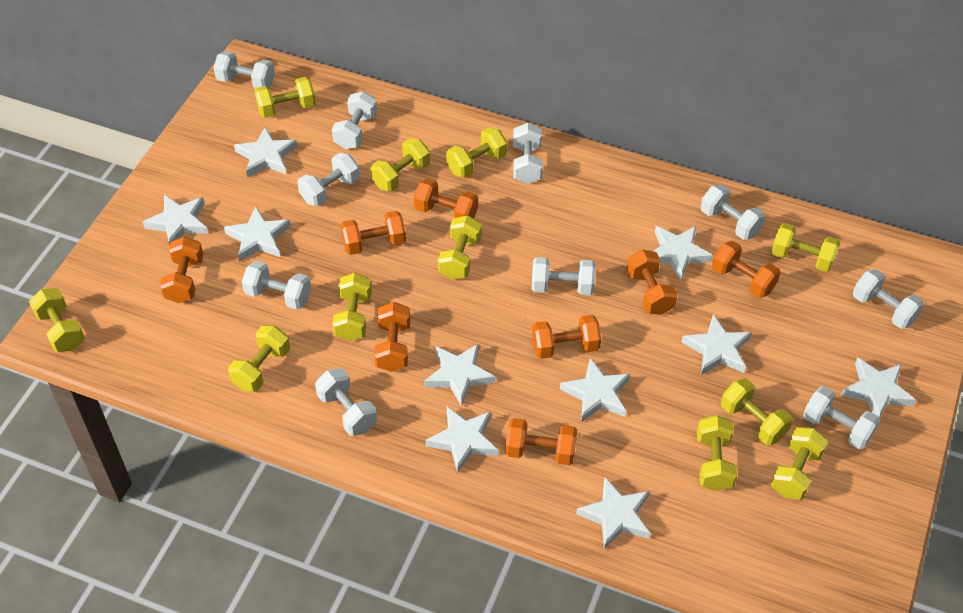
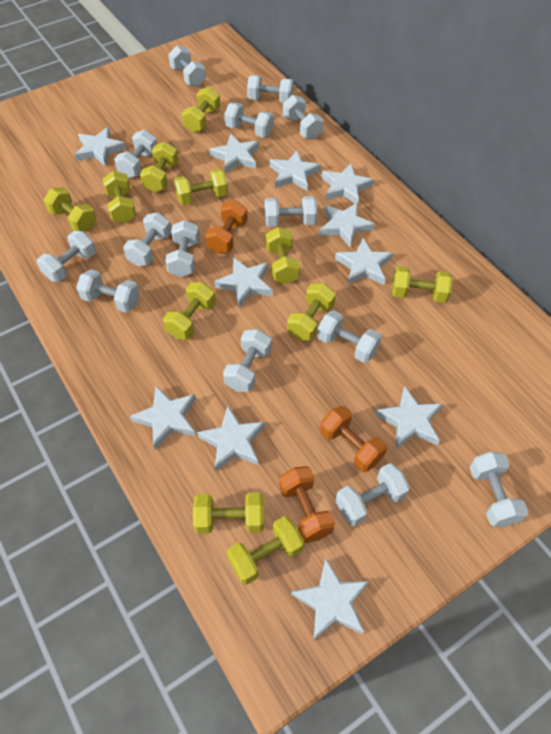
orange dumbbell: 8 -> 3
white dumbbell: 10 -> 14
white star: 10 -> 11

